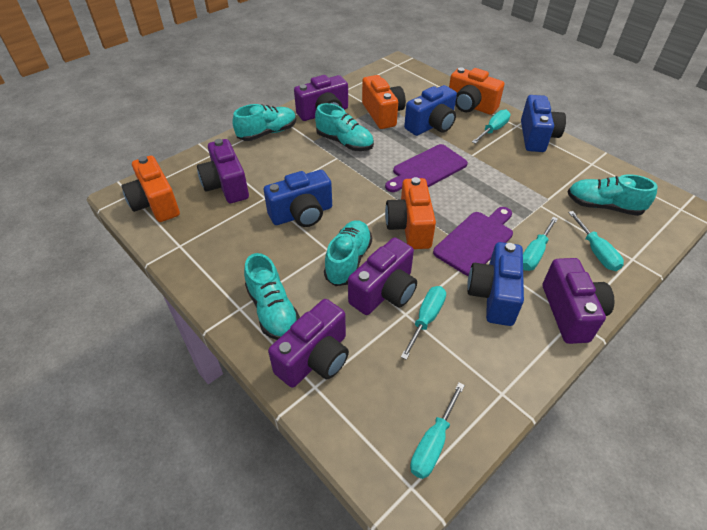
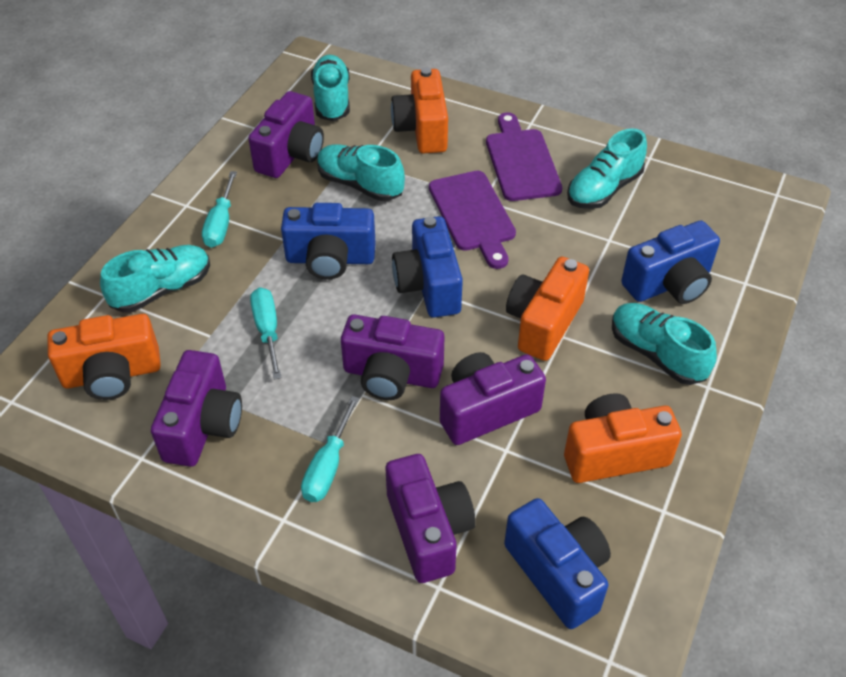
turquoise screwdriver: 5 -> 3

